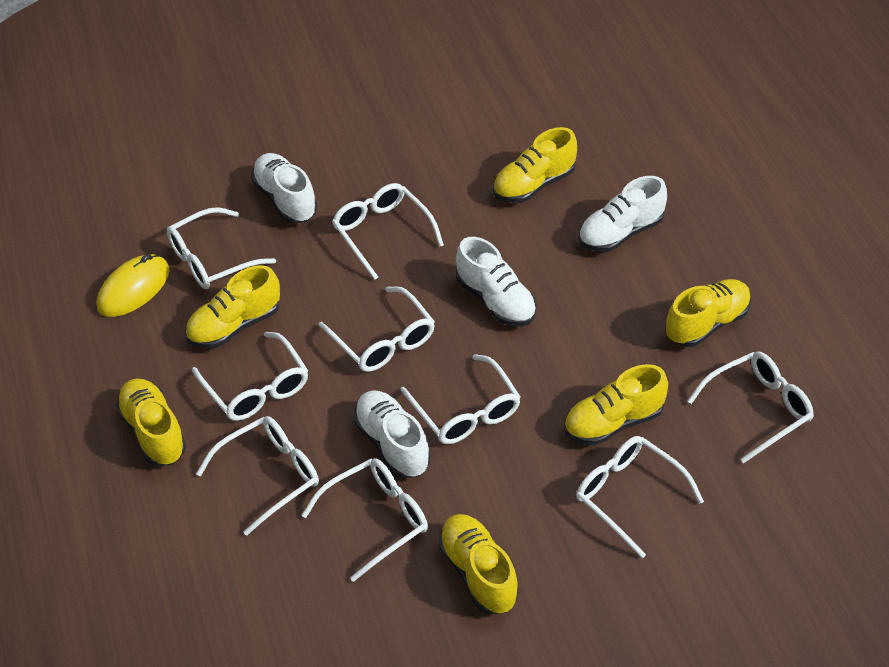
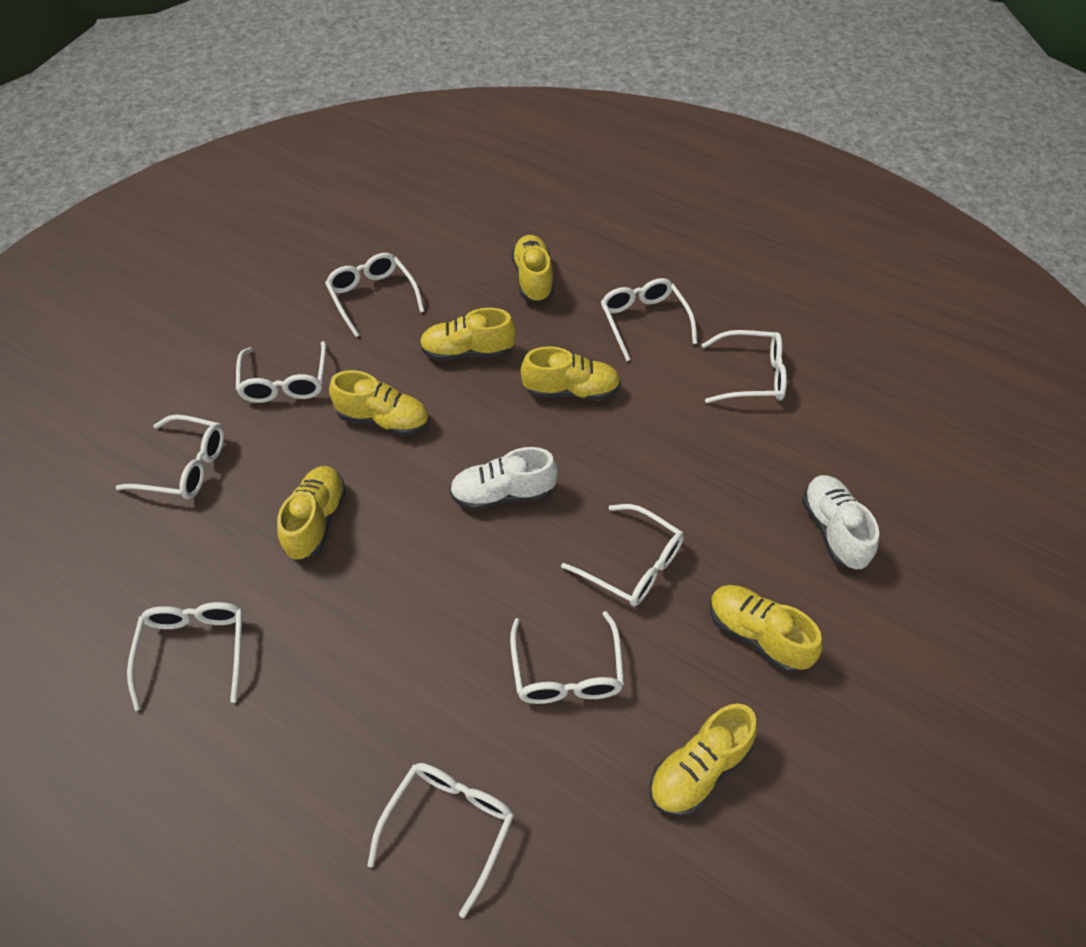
white shoe: 4 -> 2
yellow mouse: 1 -> 0
yellow shoe: 6 -> 7

